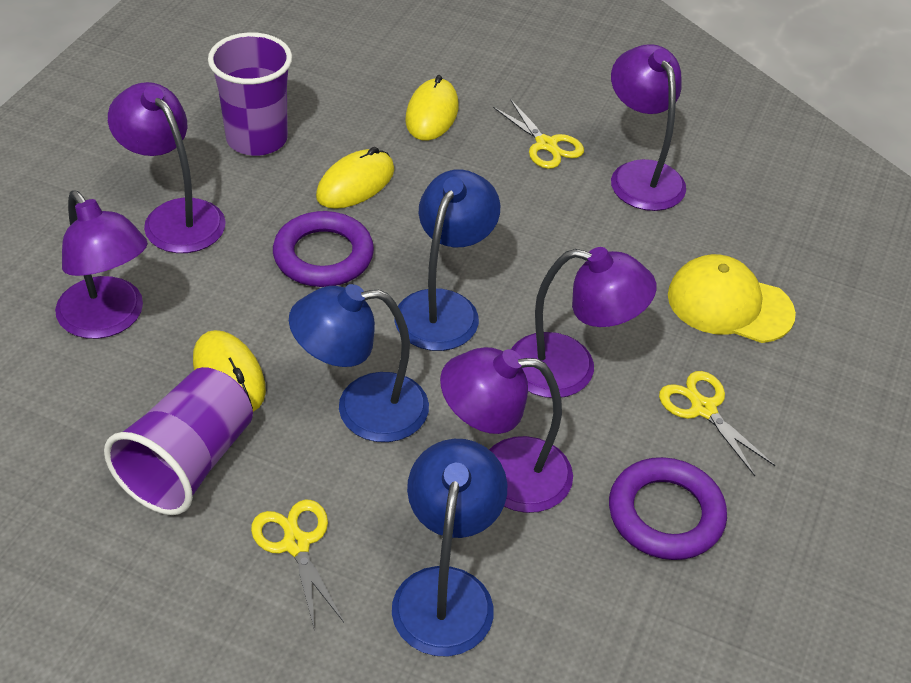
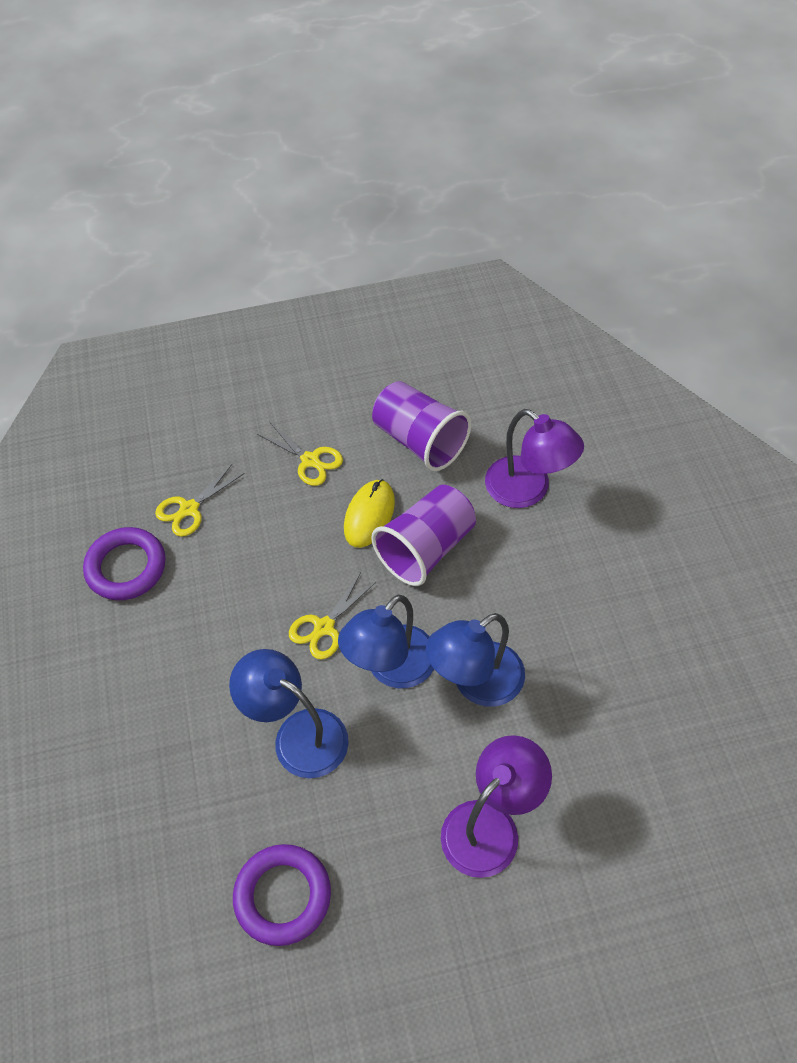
purple lamp: 5 -> 2
yellow cap: 1 -> 0
yellow mouse: 3 -> 1

